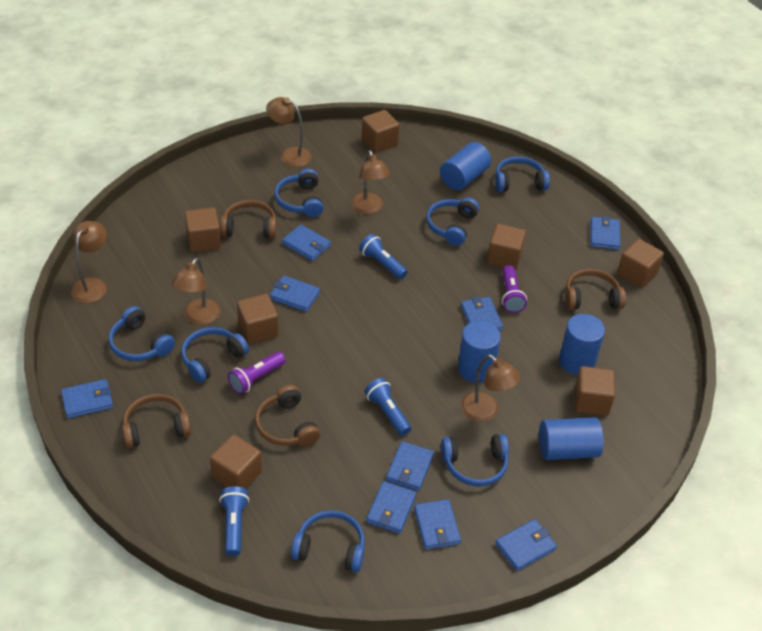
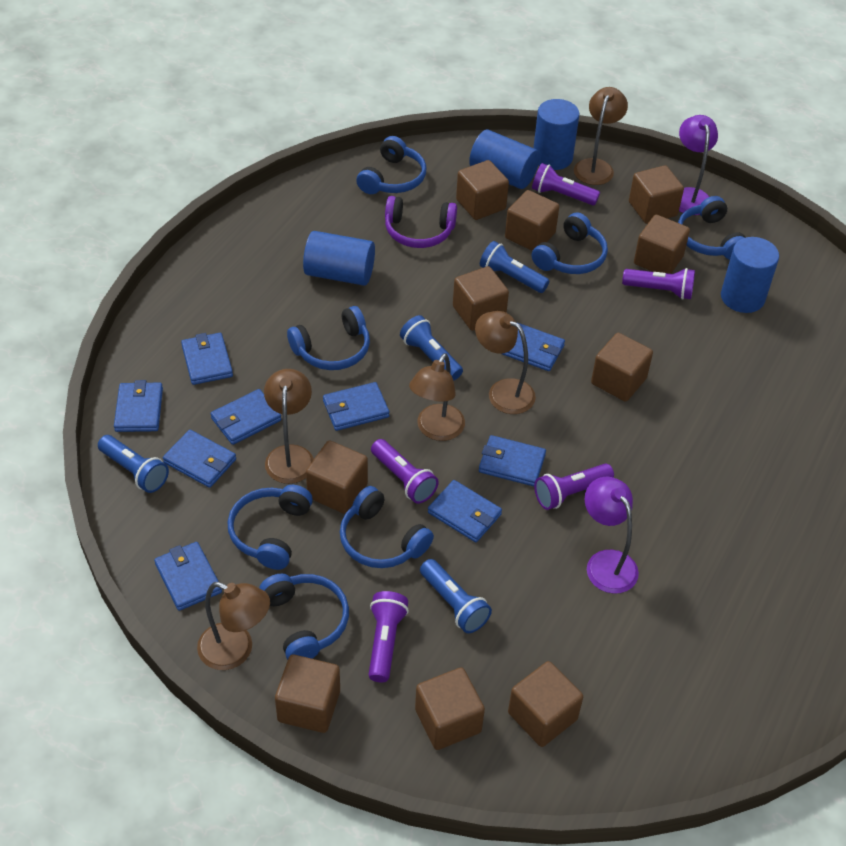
blue flashlight: 3 -> 4
brown cube: 7 -> 10
brown headphones: 4 -> 0
purple flashlight: 2 -> 5
purple headphones: 0 -> 1
purple lamp: 0 -> 2

